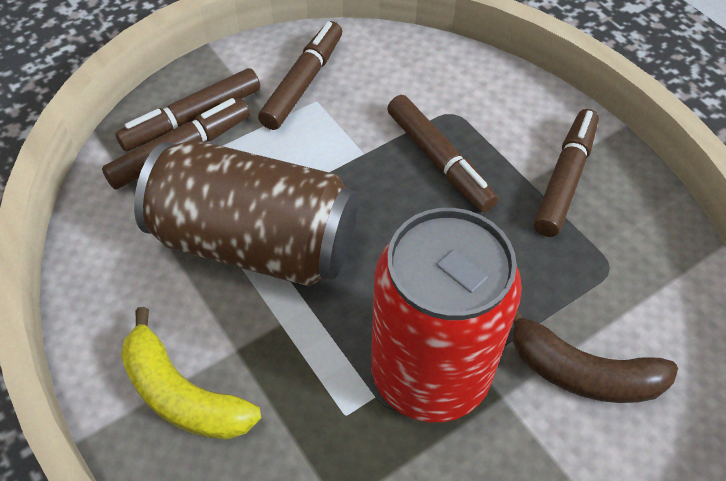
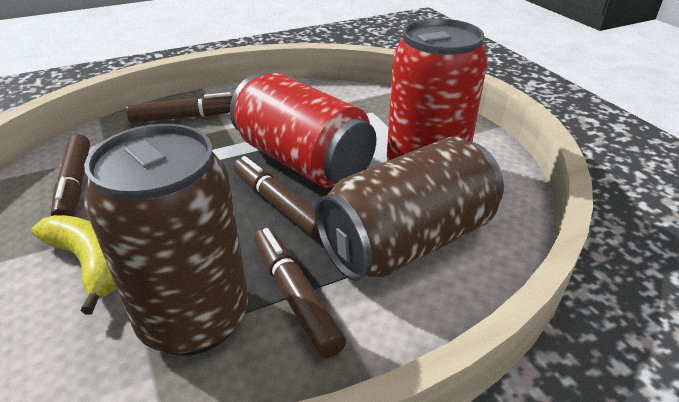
brown banana: 1 -> 0
brown can: 1 -> 2
brown marker: 5 -> 4
red can: 1 -> 2

